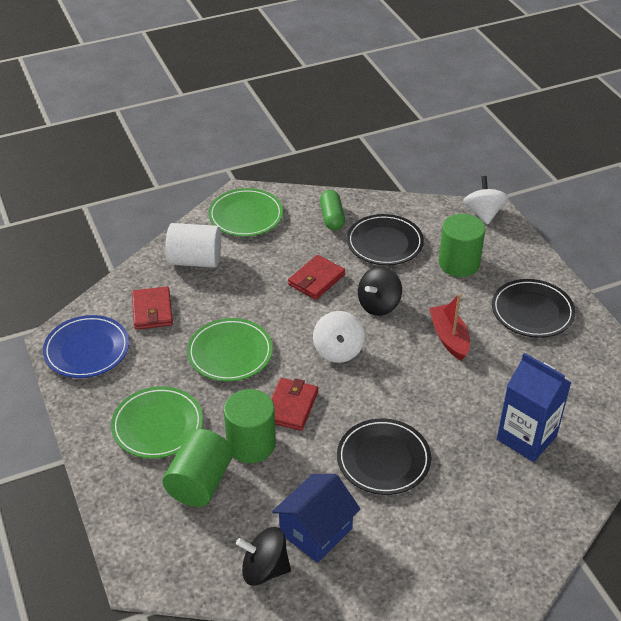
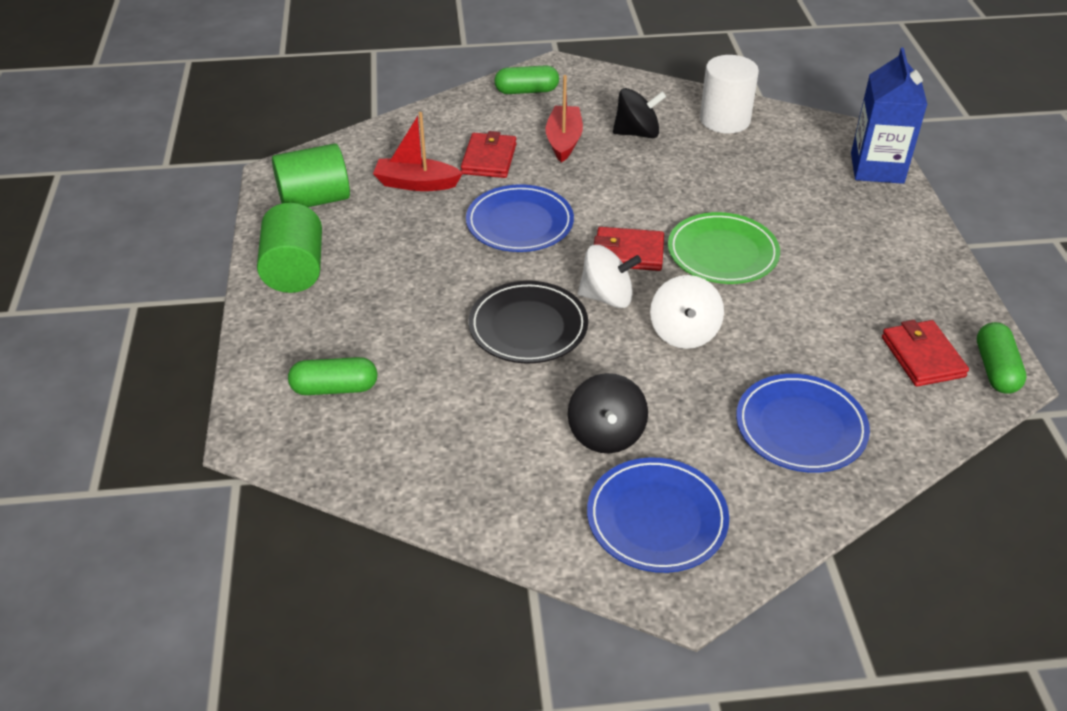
black plate: 3 -> 1
blue house: 1 -> 0
blue plate: 1 -> 3
green capsule: 1 -> 3
green cylinder: 3 -> 2
green plate: 3 -> 1
red boat: 1 -> 2

